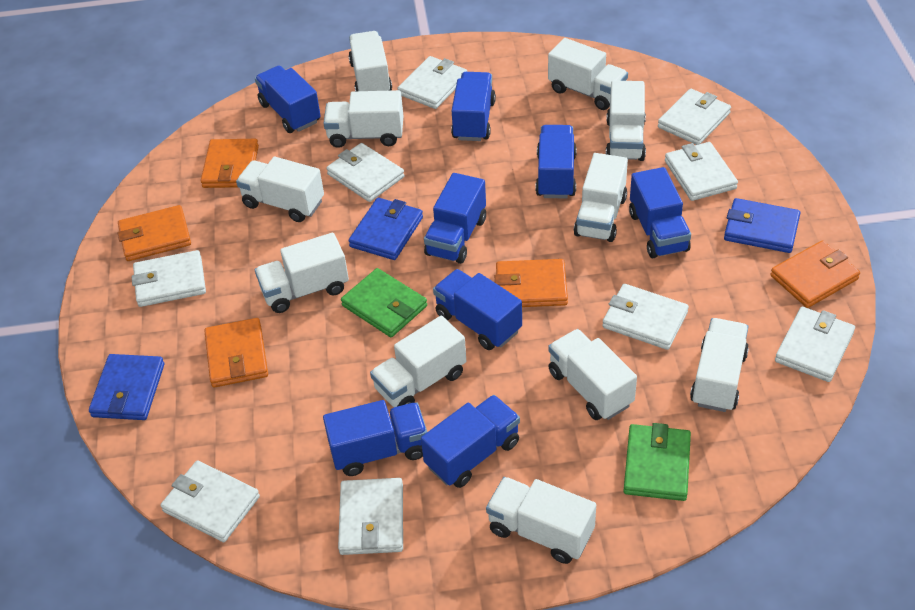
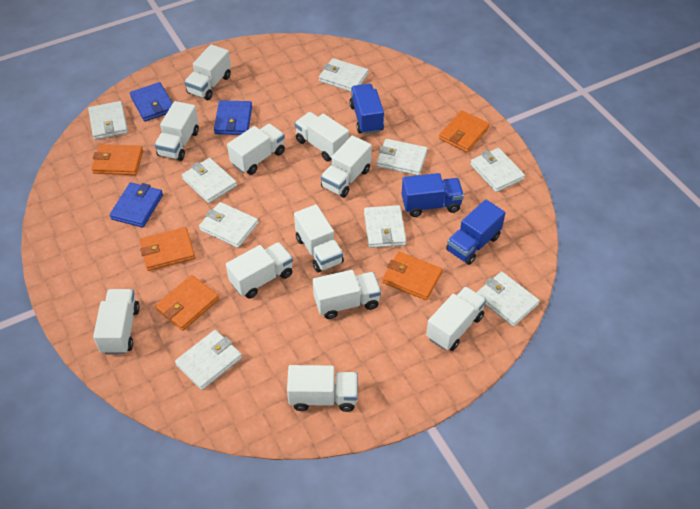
blue truck: 8 -> 3
green wallet: 2 -> 0

